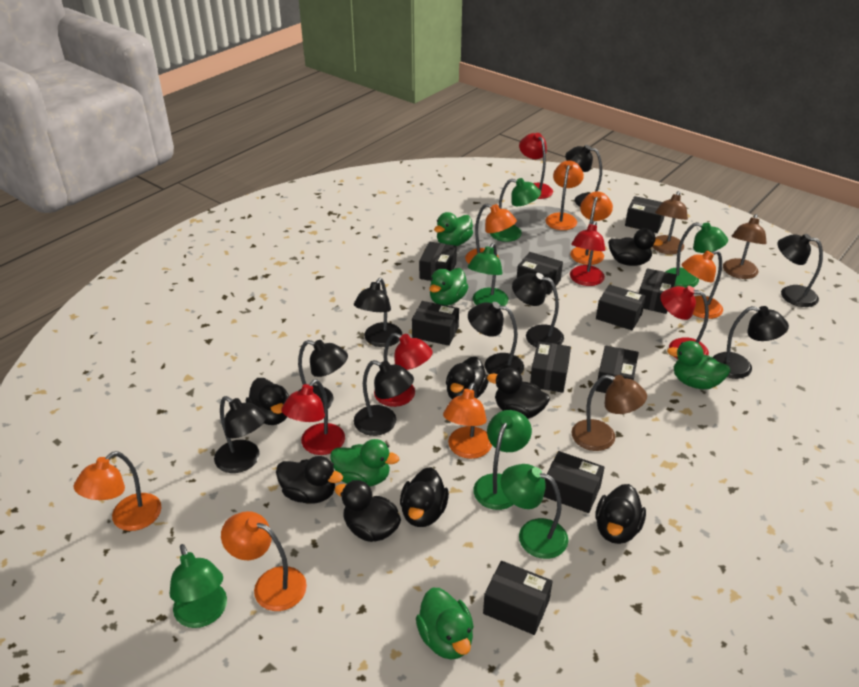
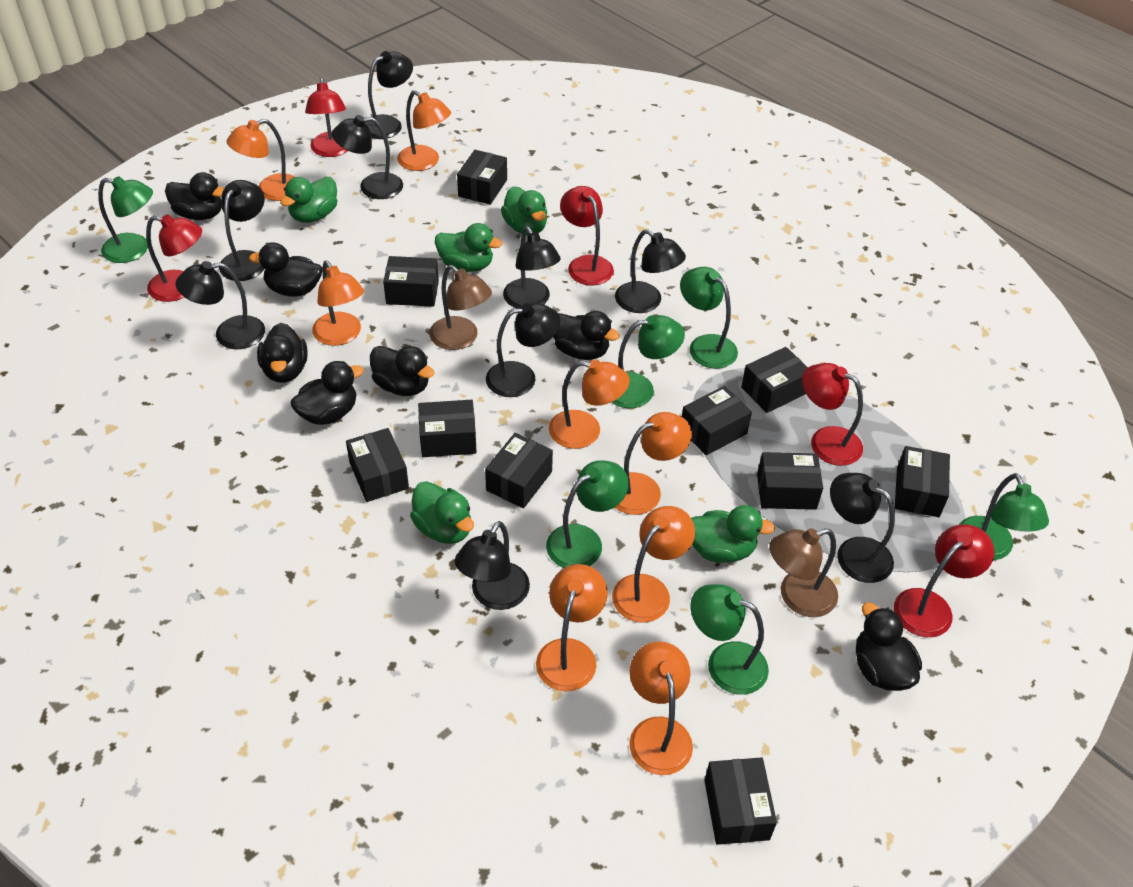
black duck: 8 -> 7
brown lamp: 3 -> 2
orange lamp: 7 -> 8

